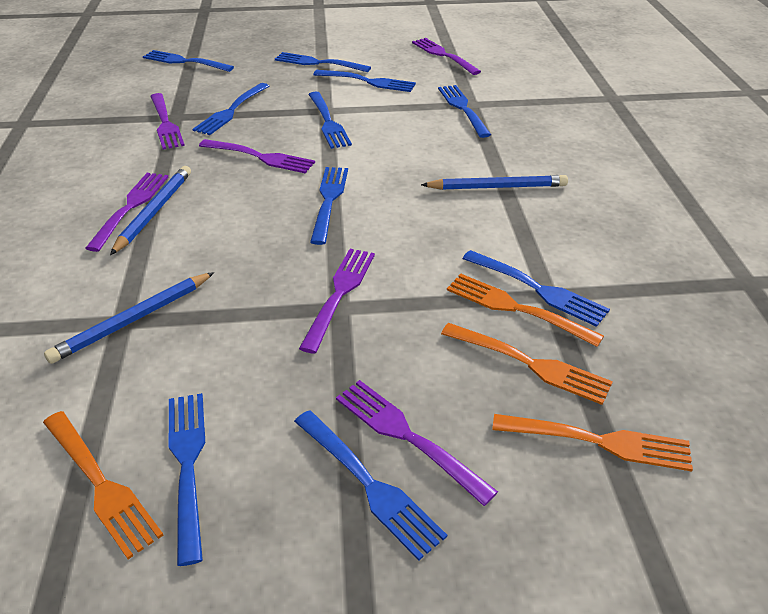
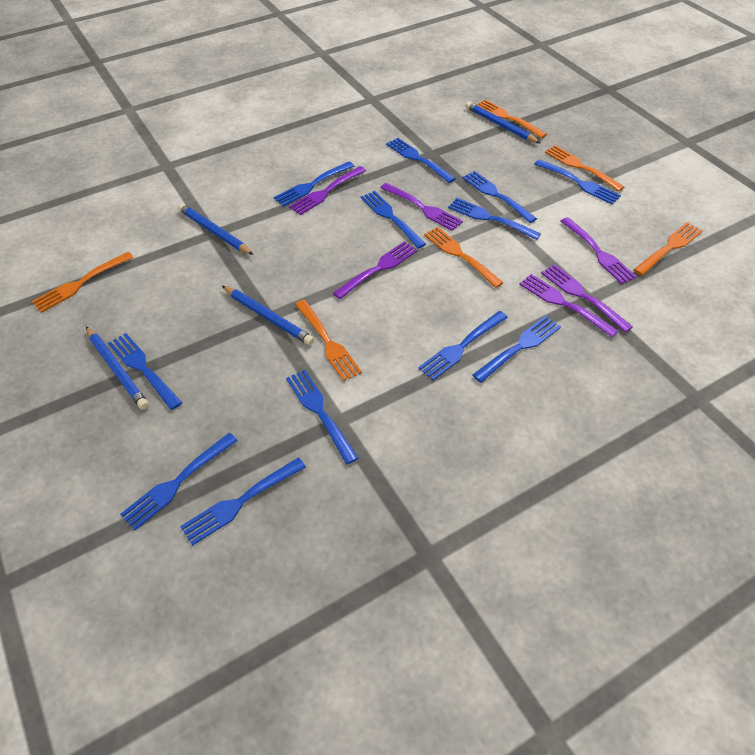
blue fork: 10 -> 12
blue pencil: 3 -> 4
orange fork: 4 -> 6

